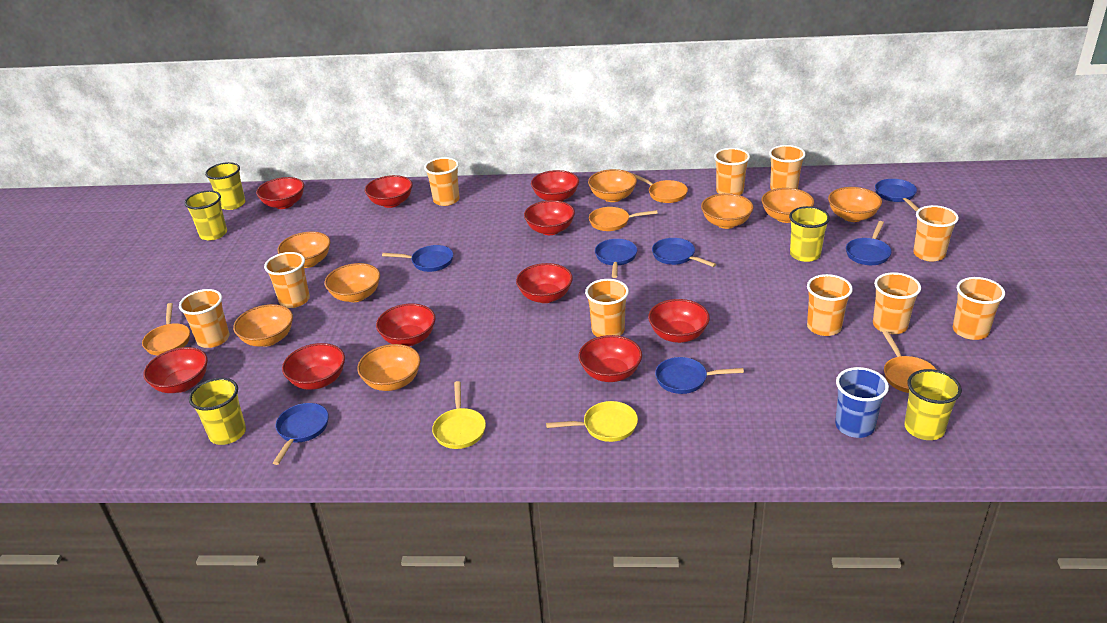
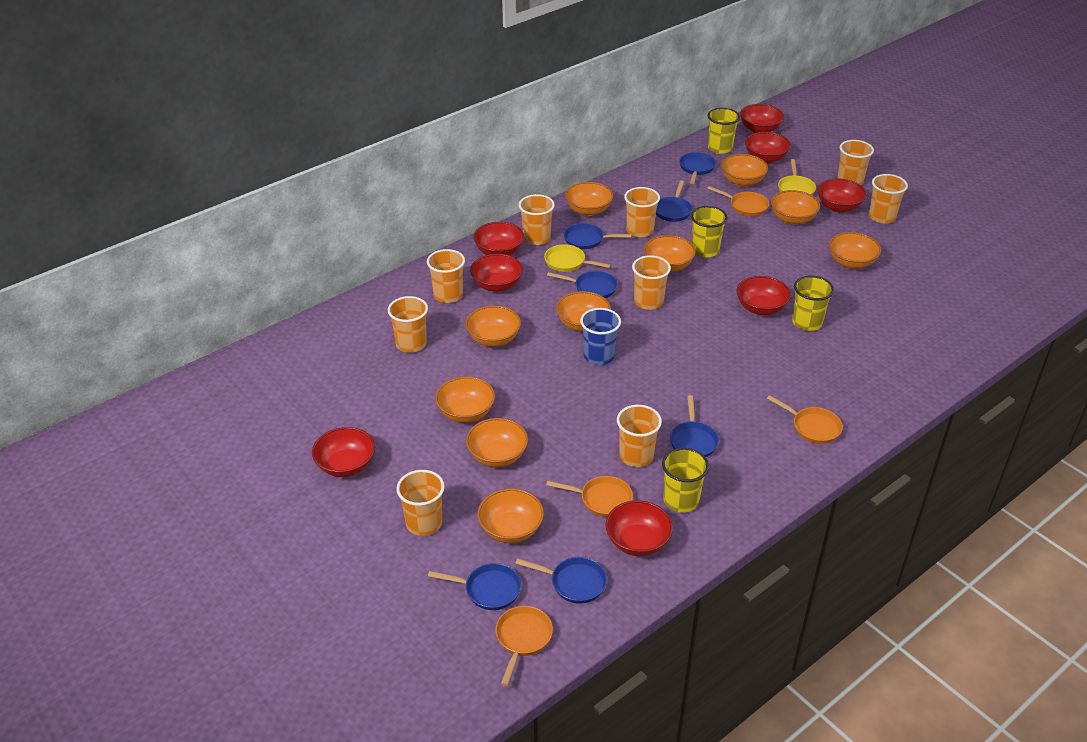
orange bowl: 8 -> 10
orange cup: 10 -> 9
red bowl: 10 -> 8
yellow cup: 5 -> 4

